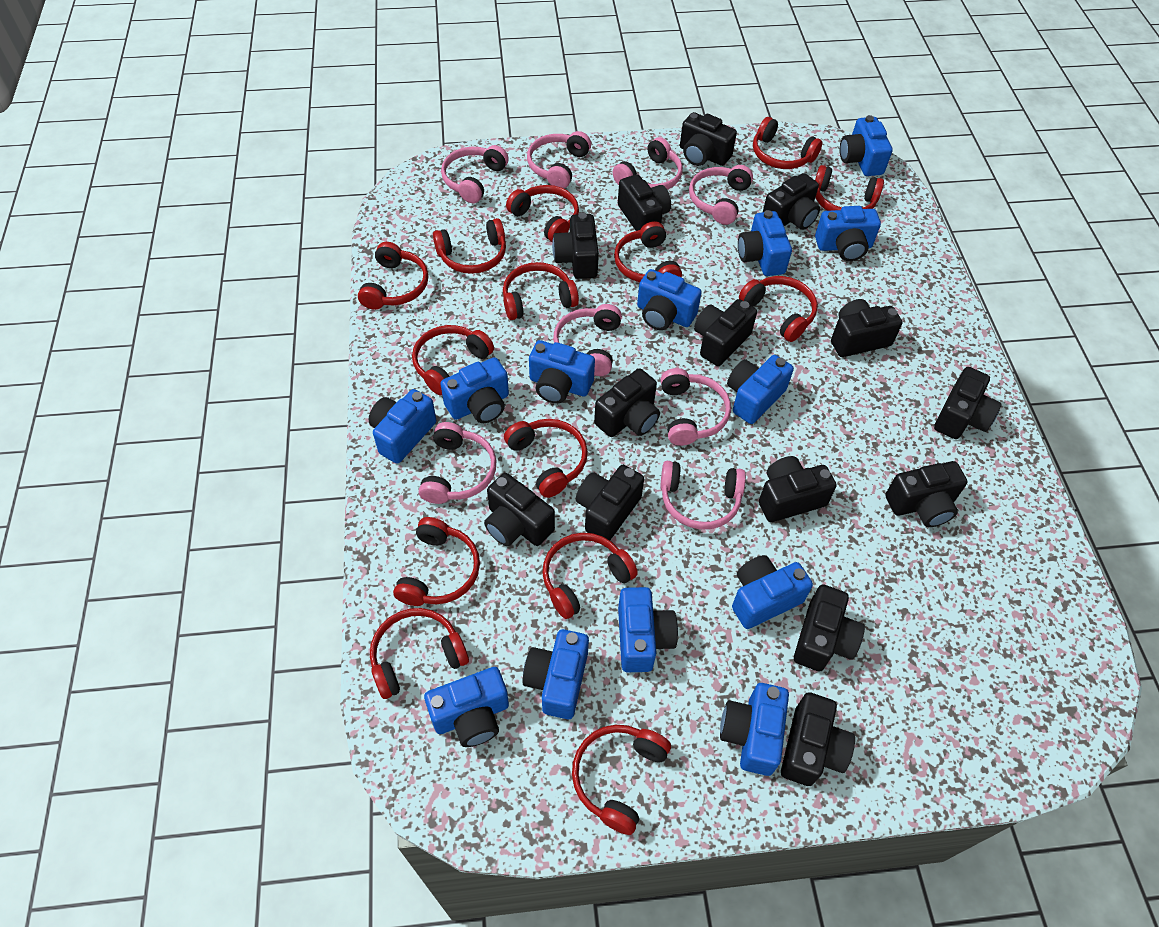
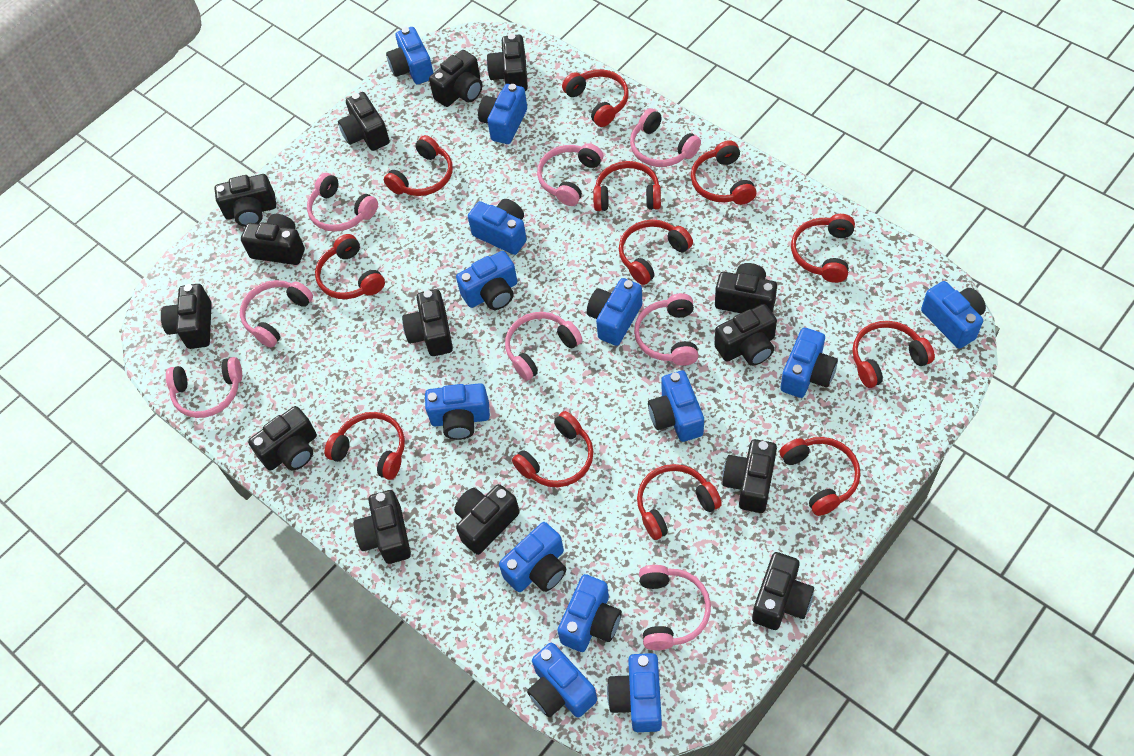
red headphones: 14 -> 12

